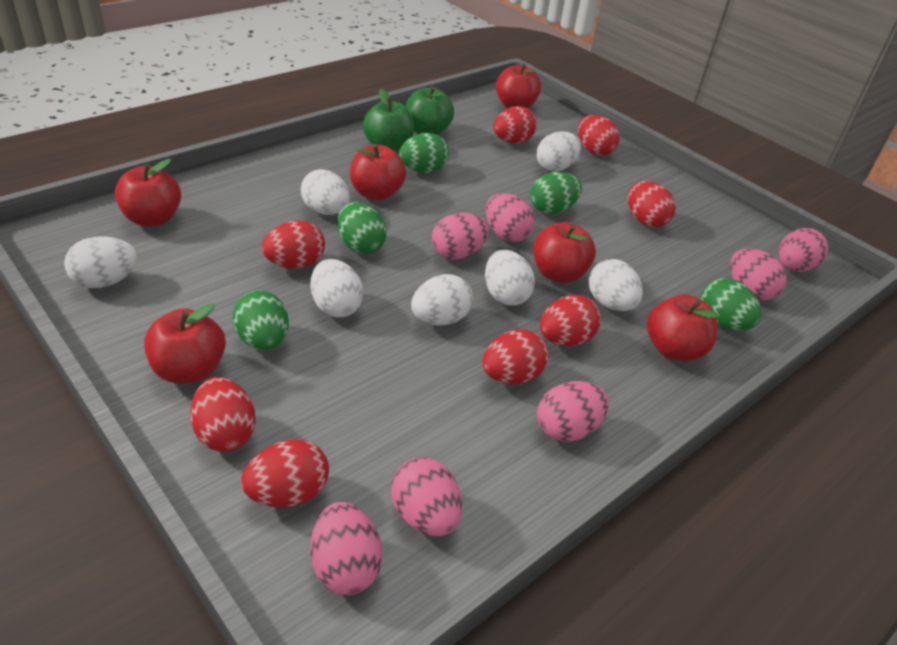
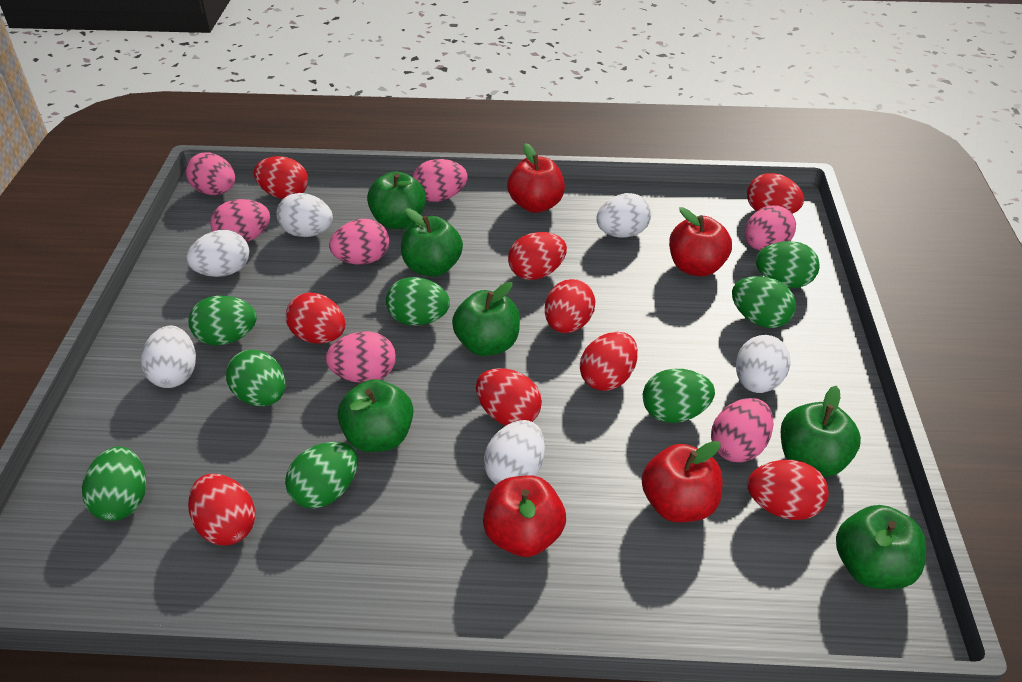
green apple: 2 -> 6
green egg: 5 -> 8
red apple: 6 -> 4
red egg: 8 -> 9
white egg: 7 -> 6

